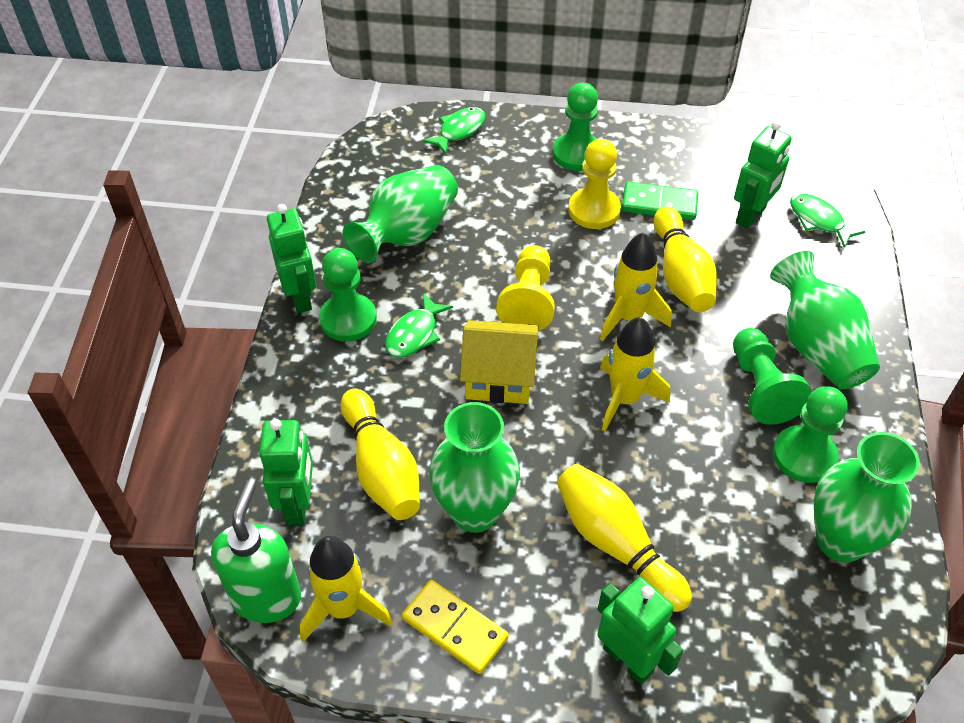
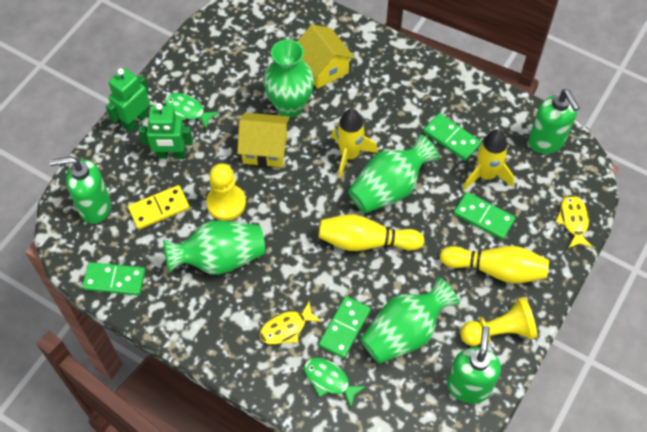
green domino: 1 -> 4
green fish: 3 -> 2
green pawn: 4 -> 0
green robot: 4 -> 2
green soap dispenser: 1 -> 3
yellow bowling pin: 3 -> 2
yellow fish: 0 -> 2
yellow house: 1 -> 2
yellow rocket: 3 -> 2

